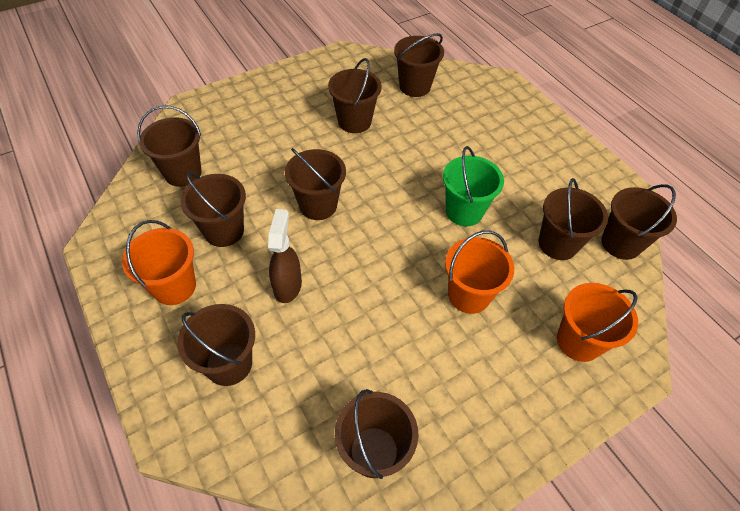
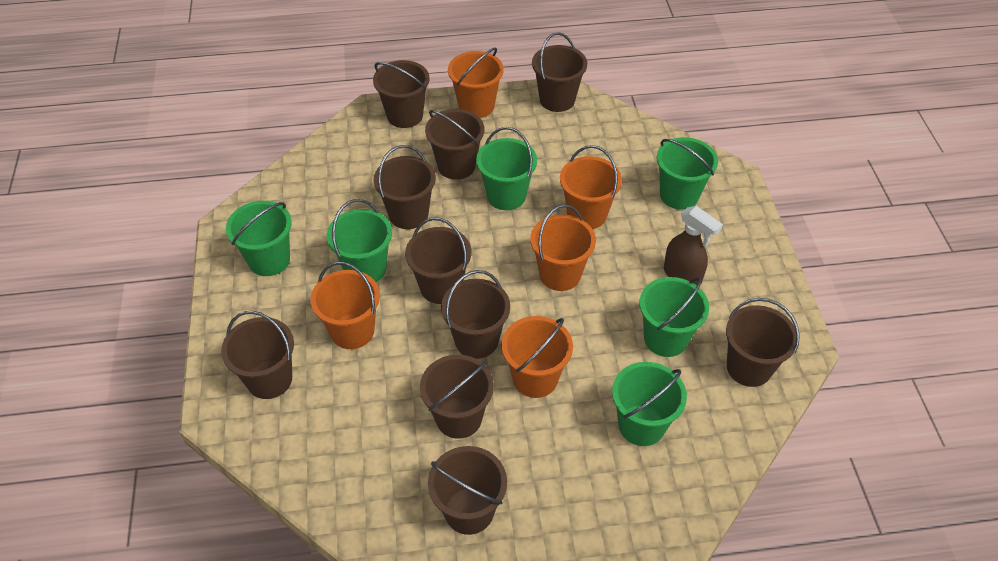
brown bucket: 9 -> 10
green bucket: 1 -> 6
orange bucket: 3 -> 5

